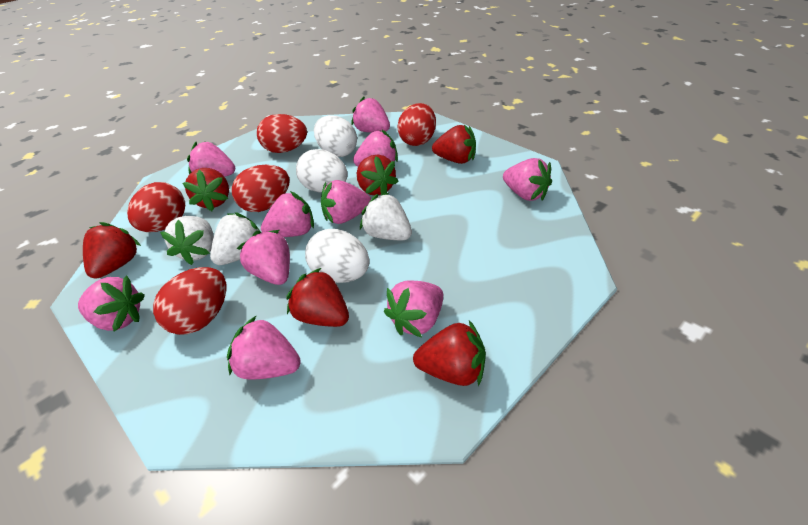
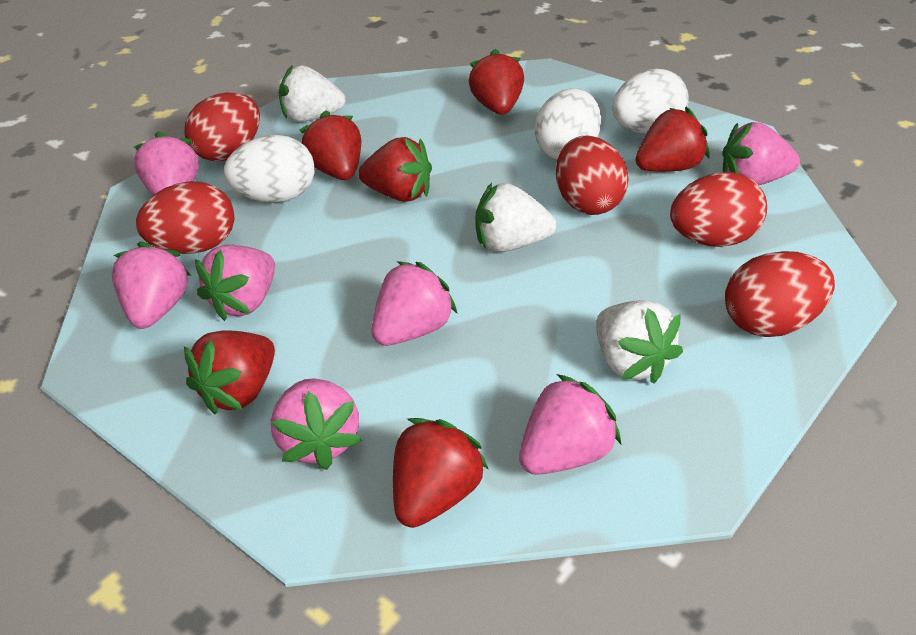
pink strawberry: 10 -> 7

